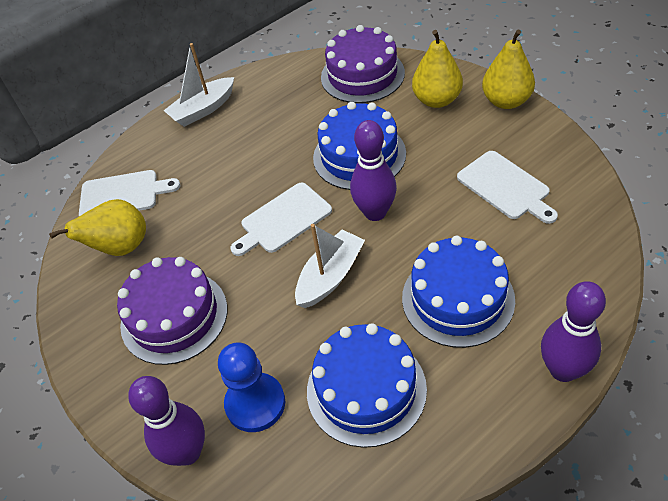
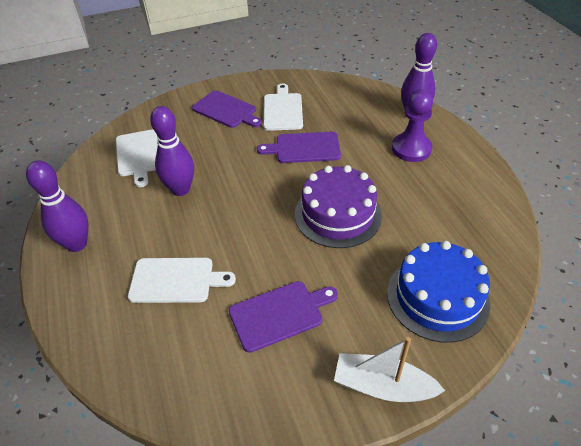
blue cake: 3 -> 1
blue pawn: 1 -> 0
purple cake: 2 -> 1
purple cutting board: 0 -> 3
purple pawn: 0 -> 1
white boat: 2 -> 1
yellow pear: 3 -> 0

